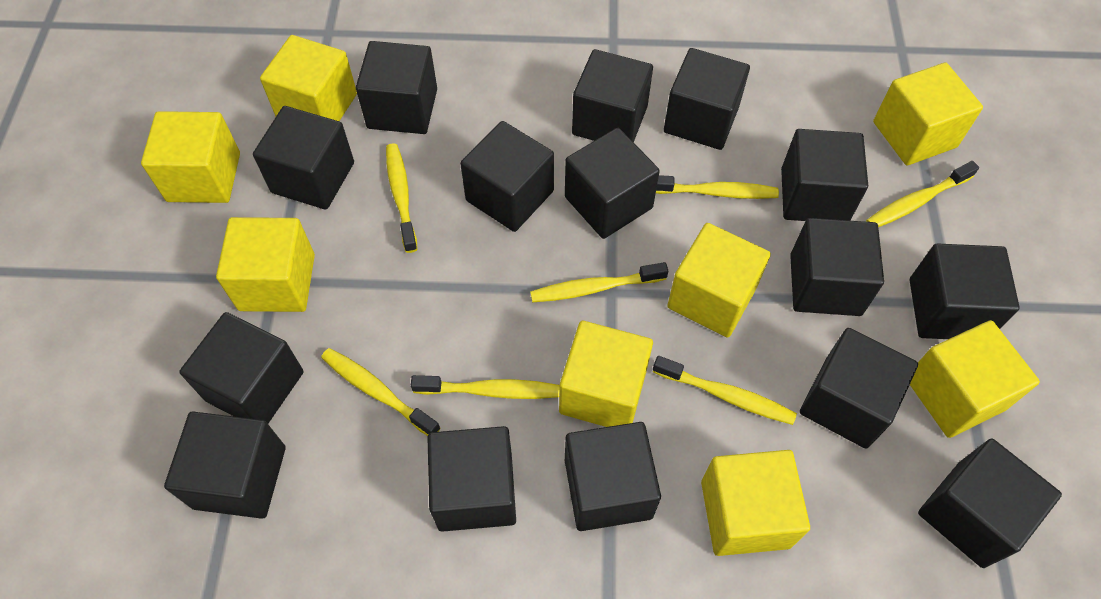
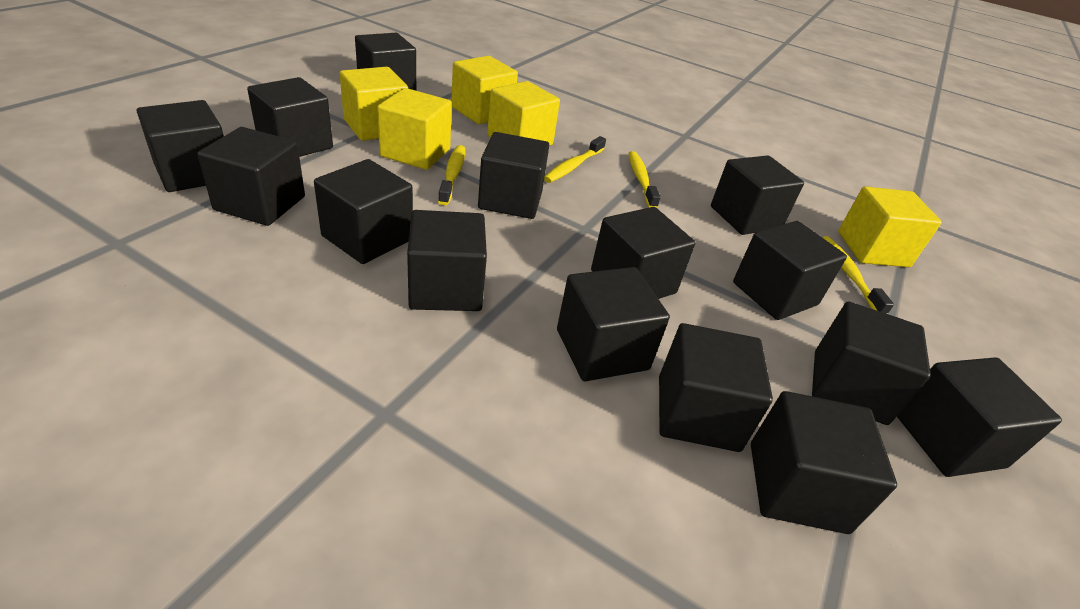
yellow cube: 8 -> 5
yellow toothbrush: 7 -> 4

